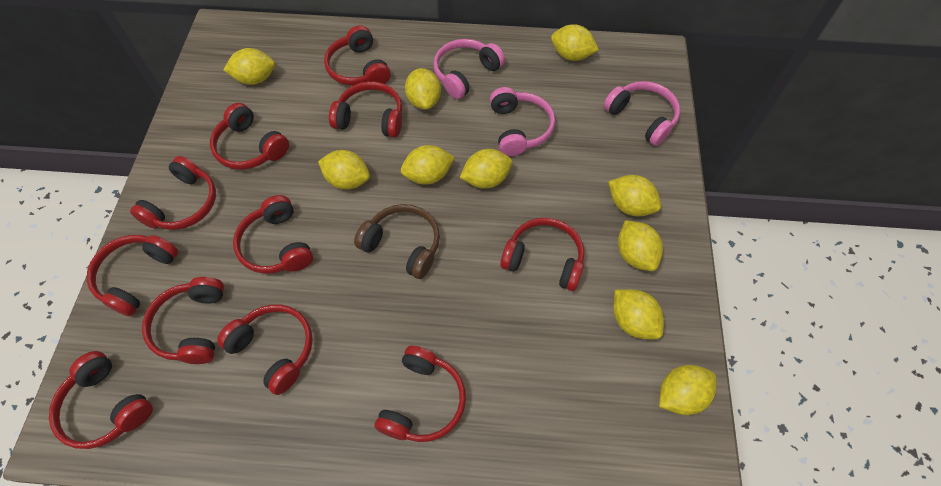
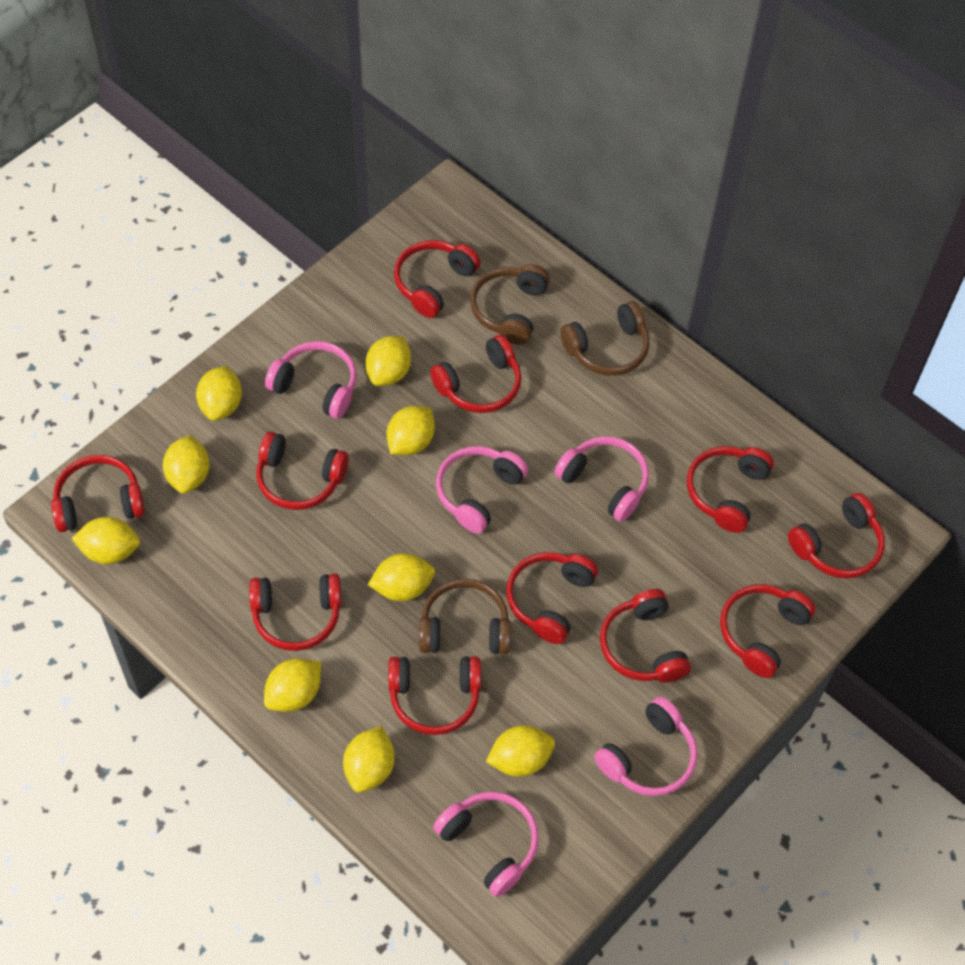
brown headphones: 1 -> 3
pink headphones: 3 -> 5
yellow lemon: 10 -> 9

